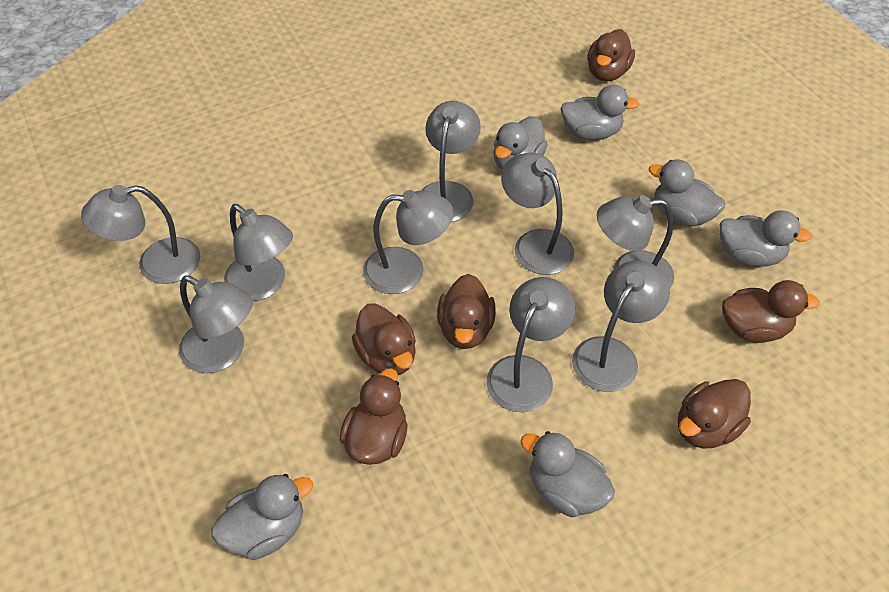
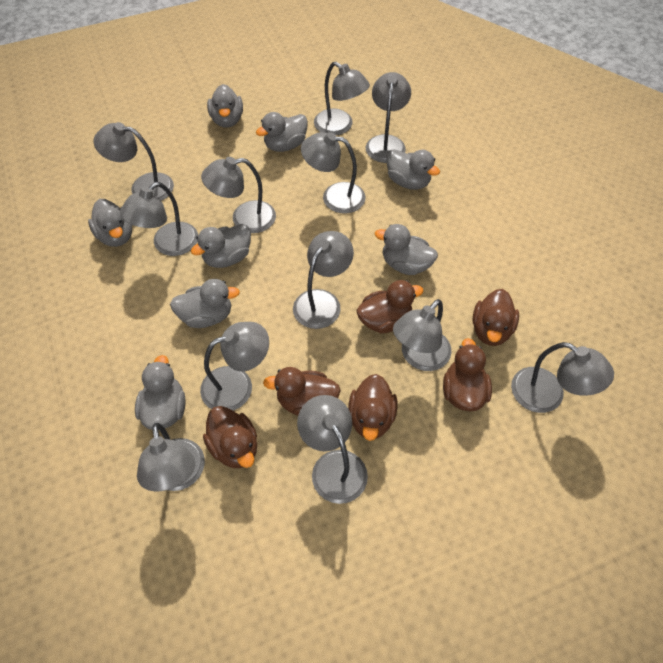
grey duck: 6 -> 8
grey lamp: 9 -> 12

